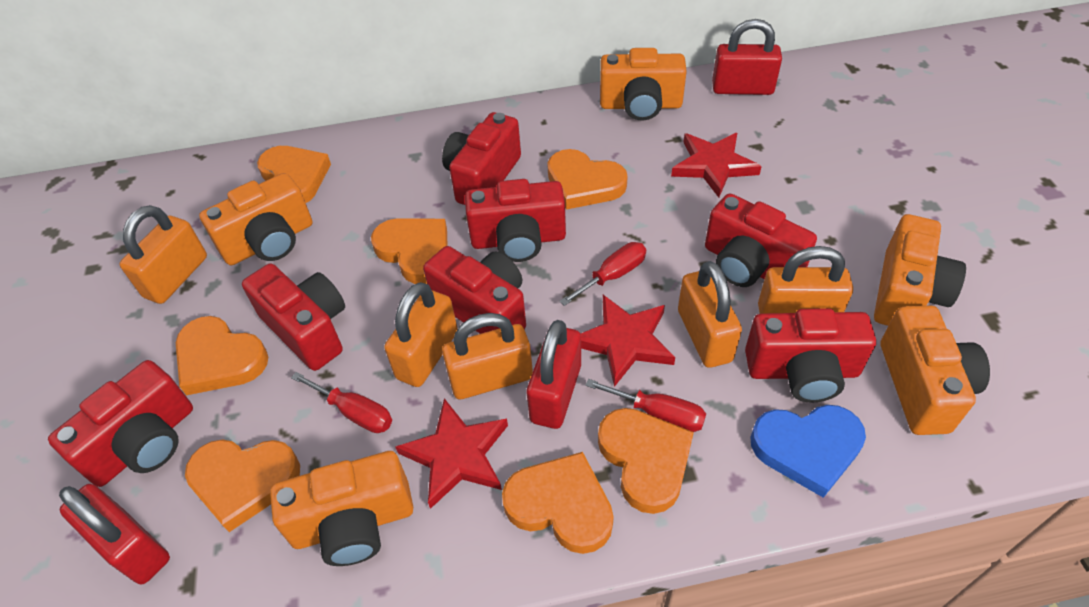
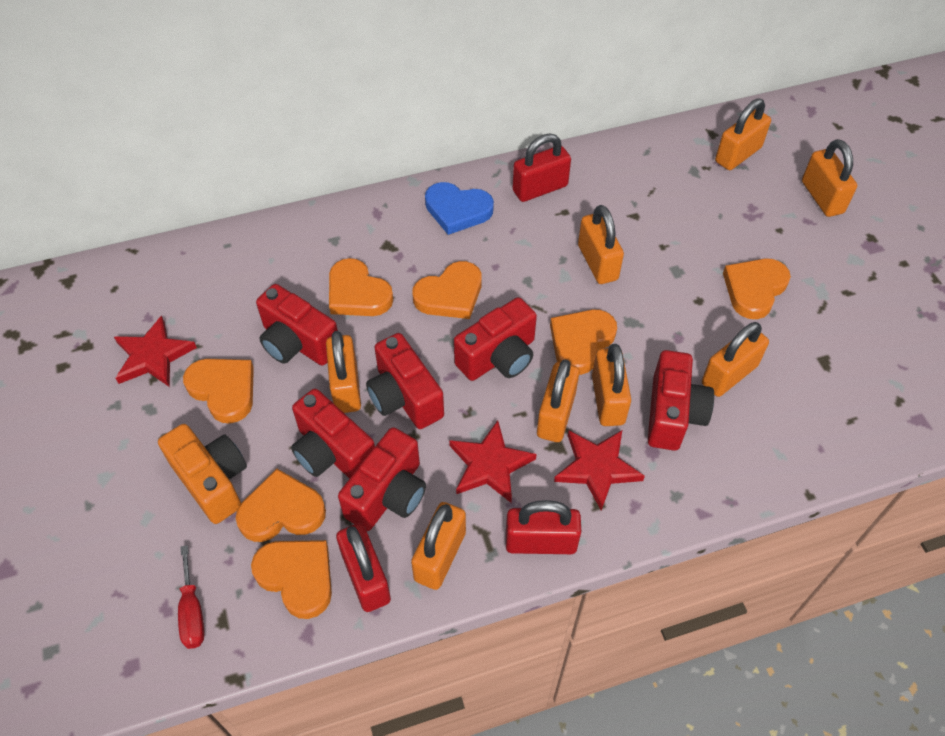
orange camera: 5 -> 1
orange padlock: 5 -> 8
red camera: 7 -> 6
red screwdriver: 3 -> 1

